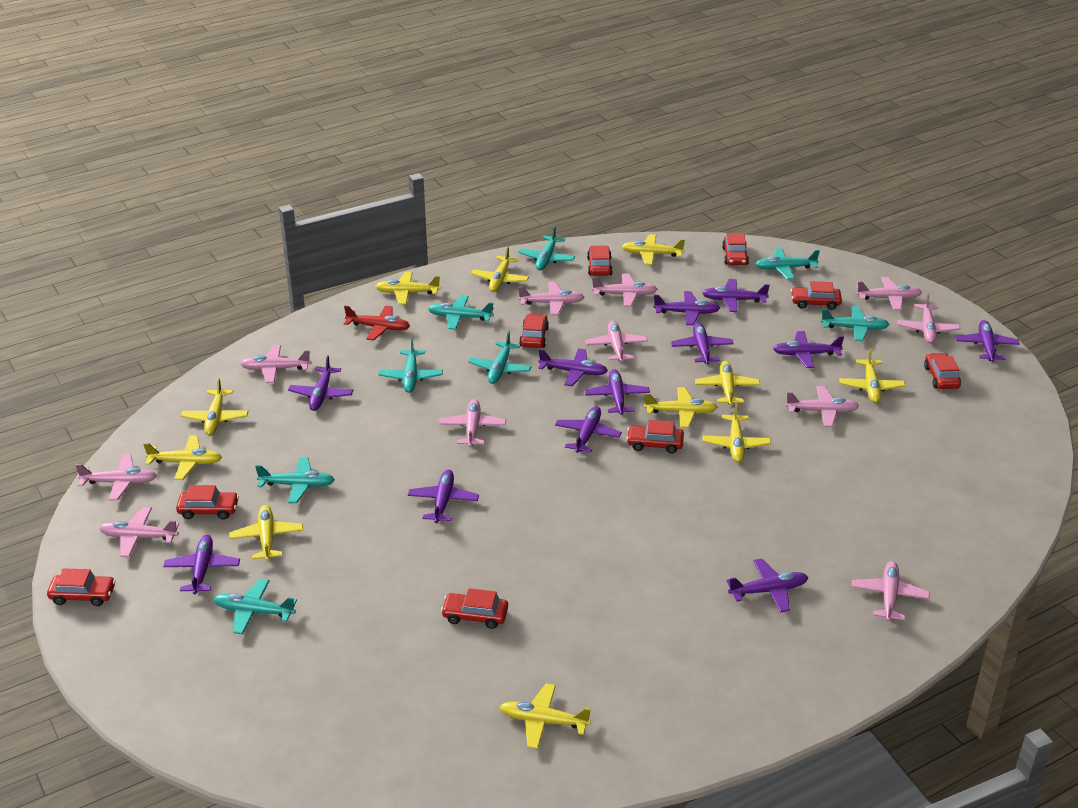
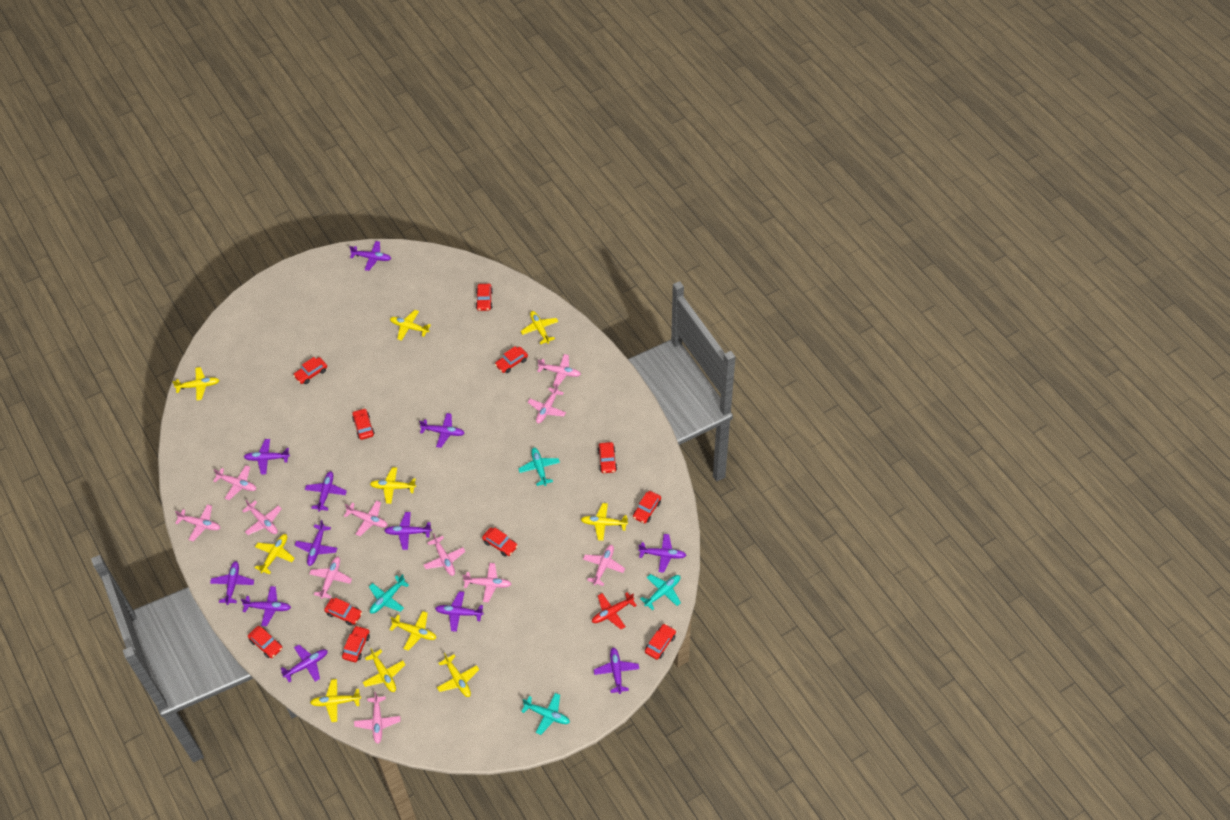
red car: 9 -> 11
turquoise plane: 8 -> 4
yellow plane: 11 -> 10

